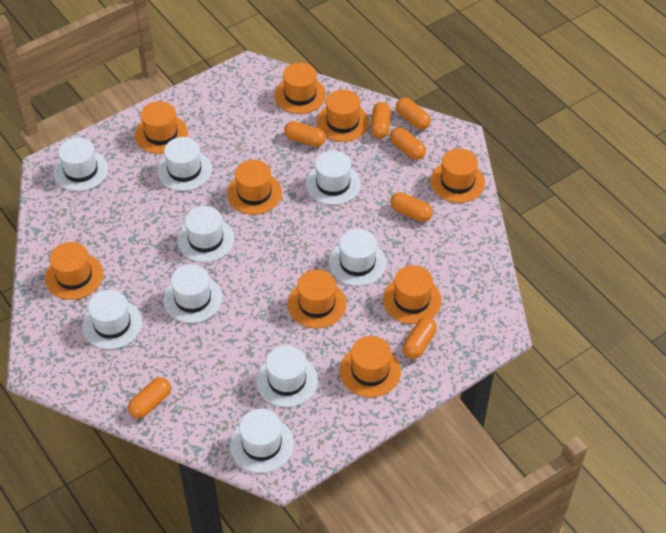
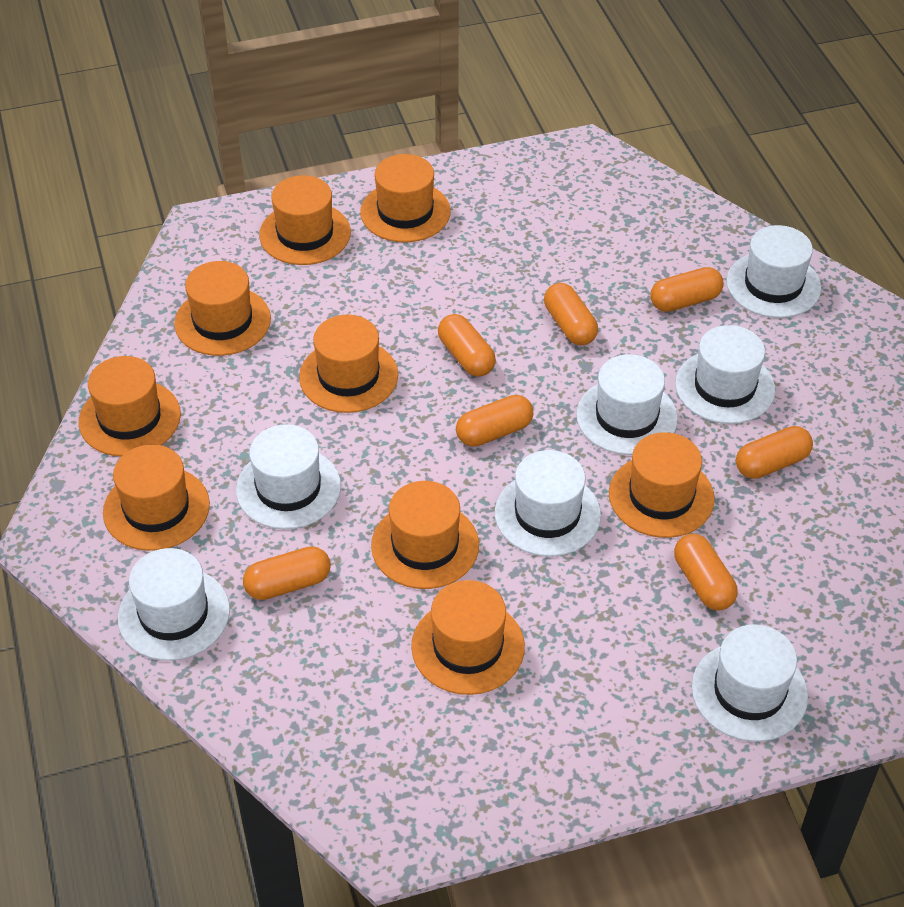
white hat: 9 -> 7

